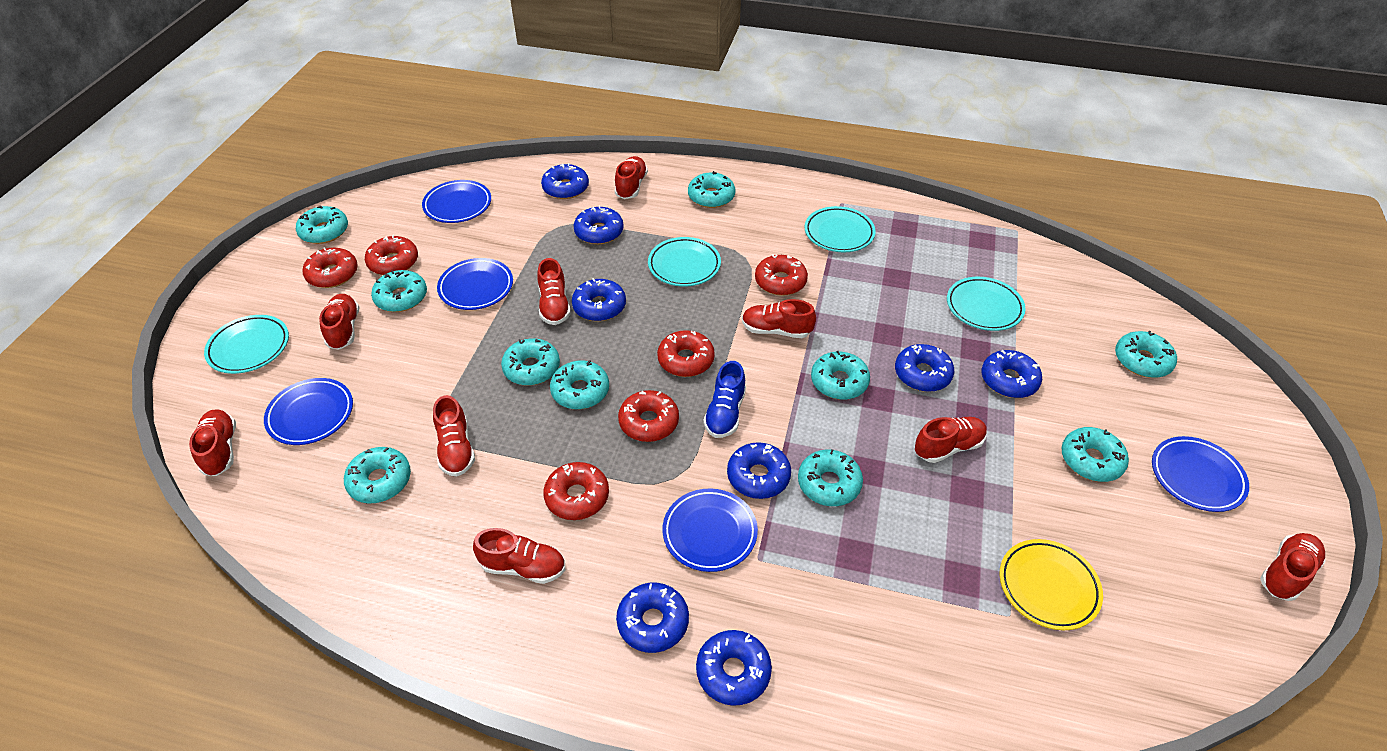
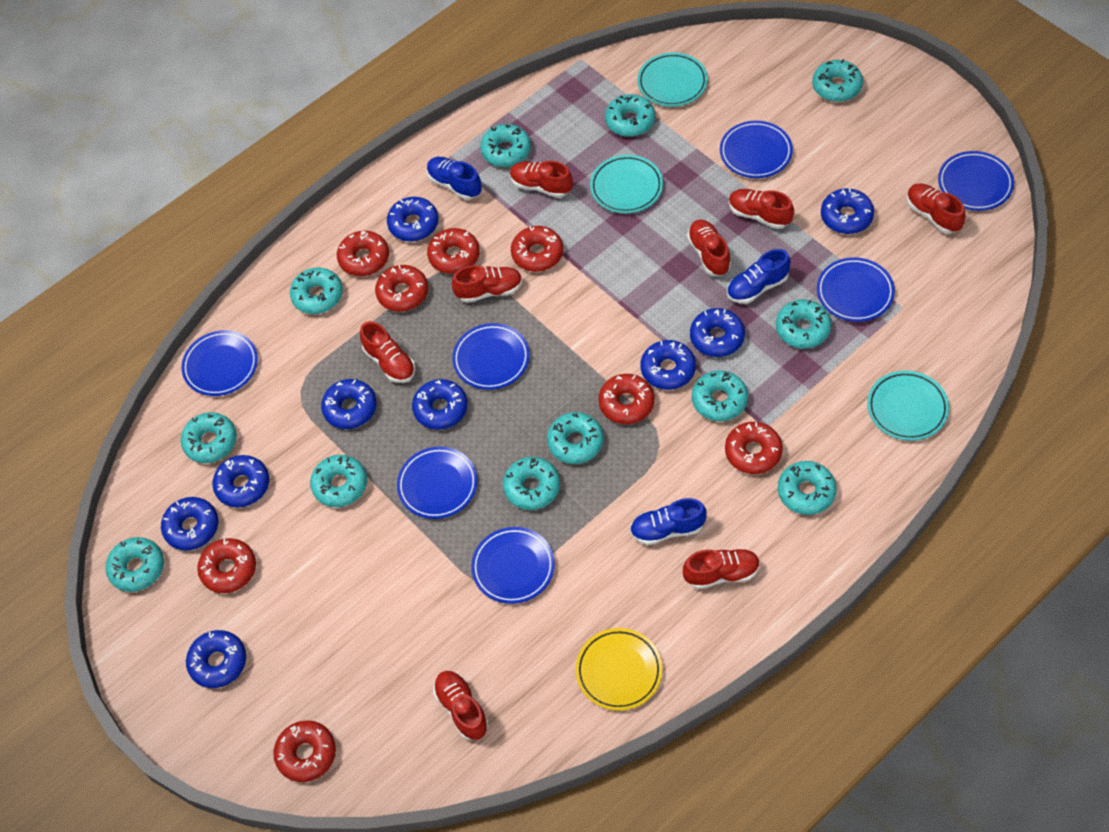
blue donut: 8 -> 9
blue plate: 5 -> 7
blue shoe: 1 -> 3
red donut: 6 -> 8
red shoe: 9 -> 8
turquoise donut: 10 -> 12
turquoise plate: 4 -> 3

